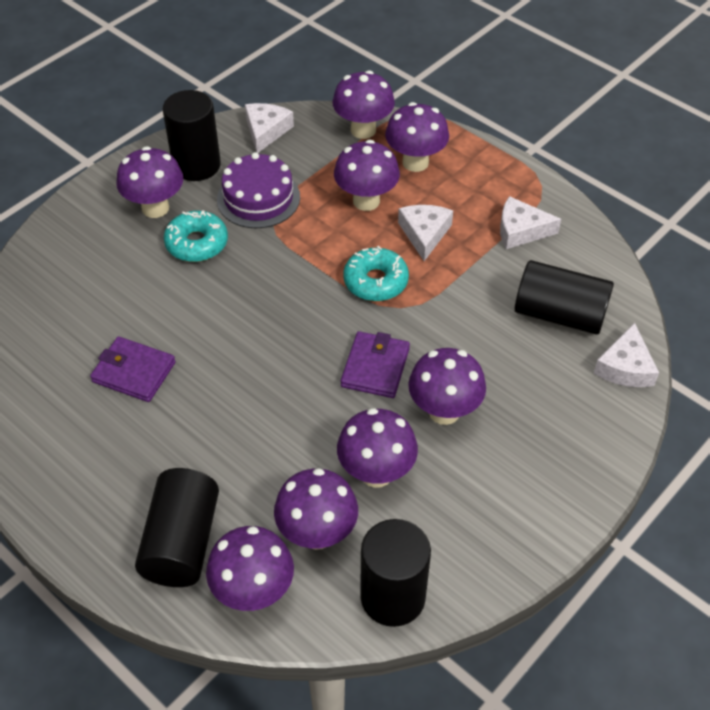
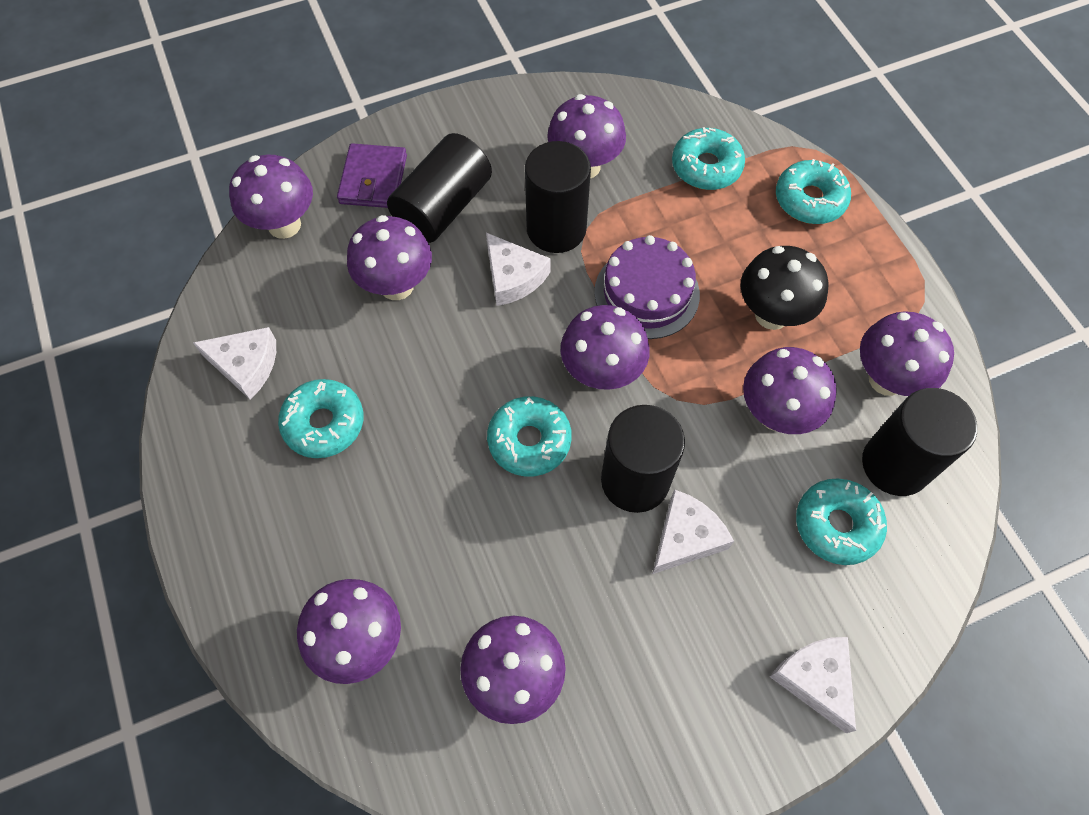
black mushroom: 0 -> 1
purple wallet: 2 -> 1
turquoise donut: 2 -> 5

